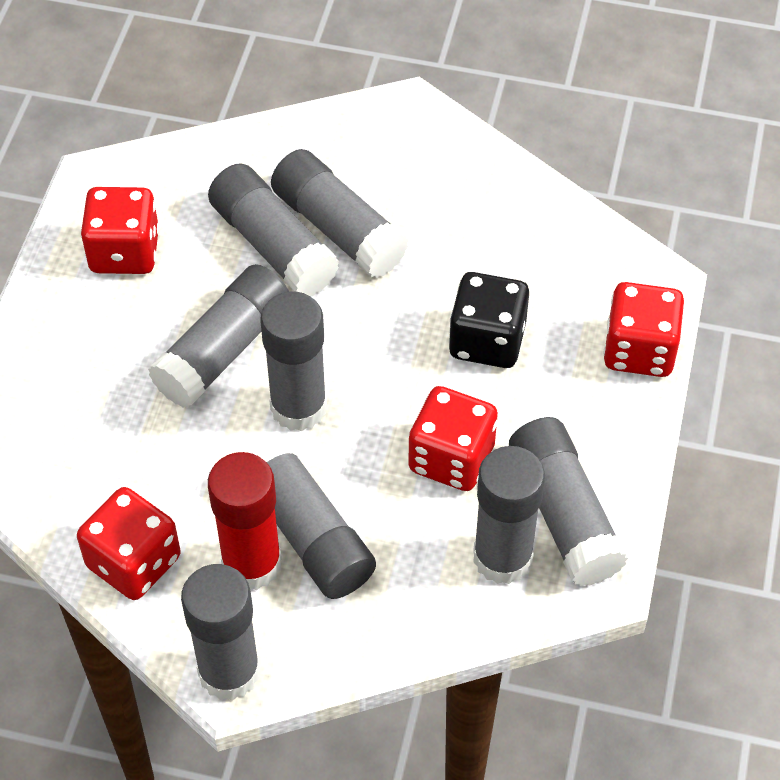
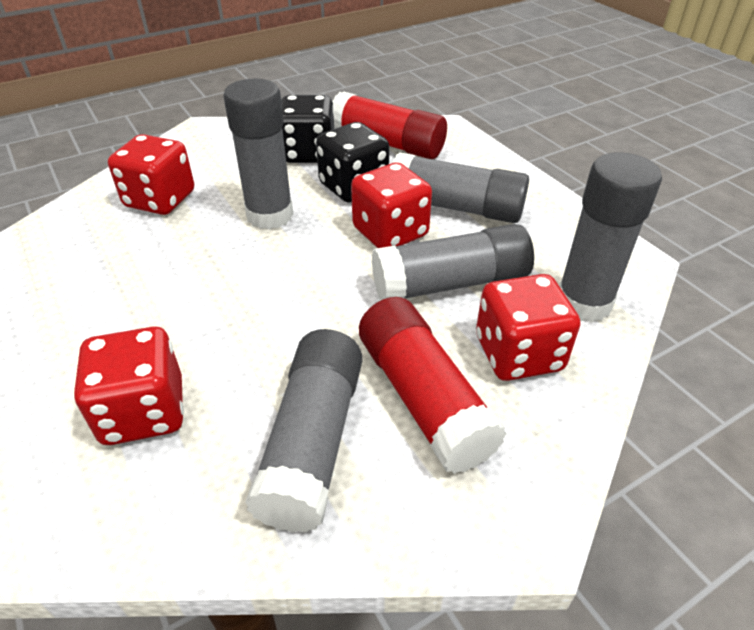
black dice: 1 -> 2
grey glue stick: 8 -> 5
red glue stick: 1 -> 2

